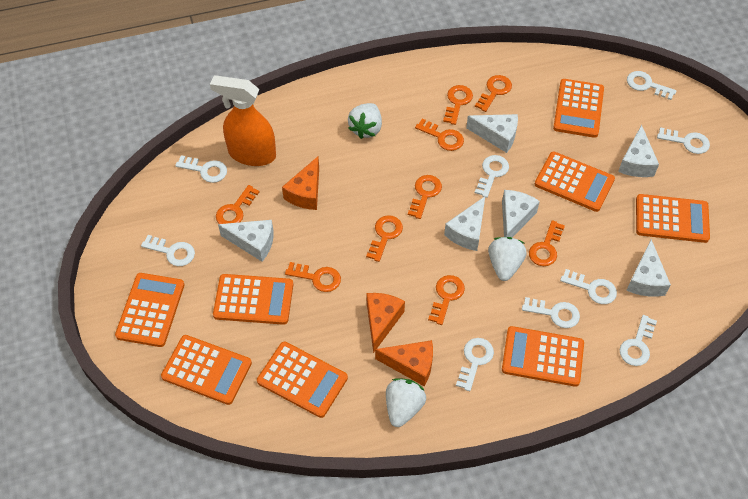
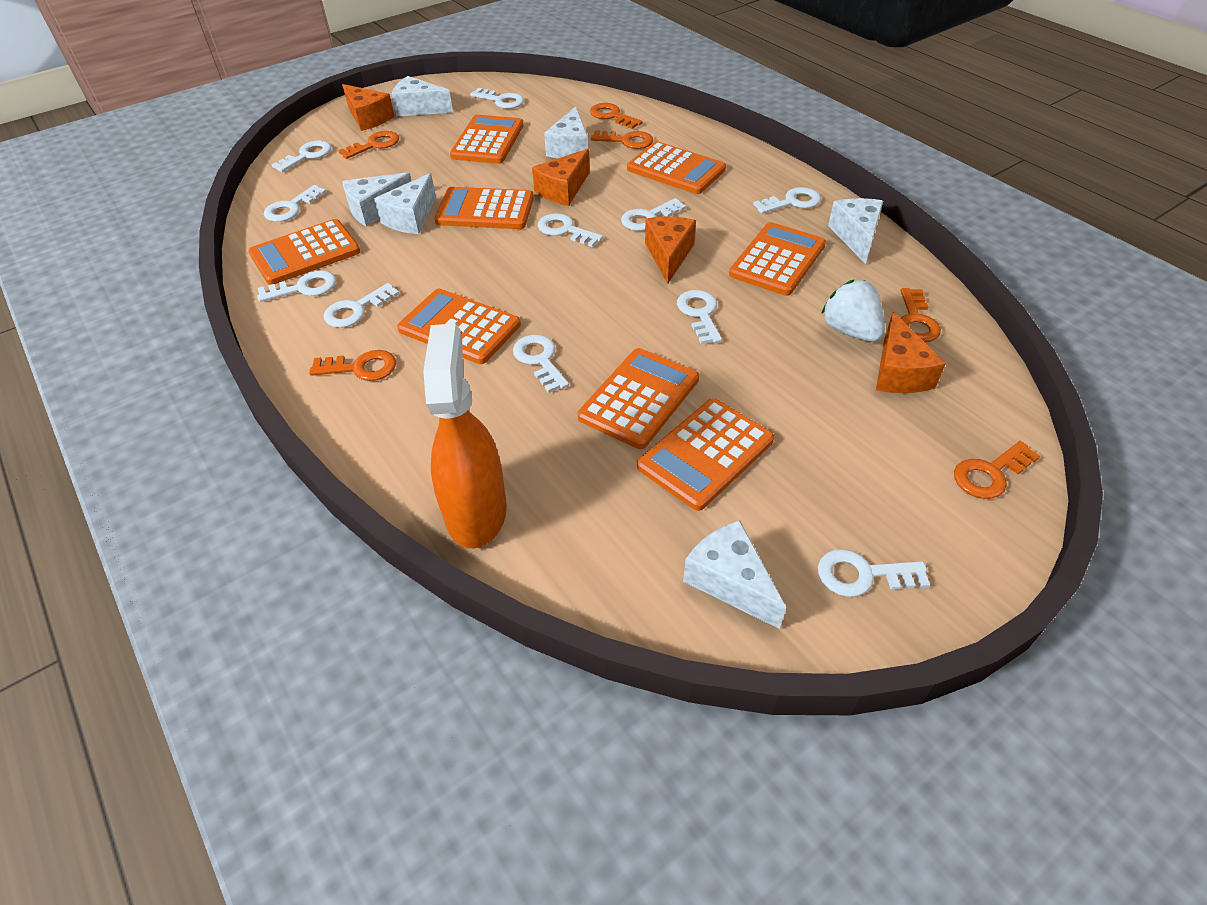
orange cheese: 3 -> 4
orange key: 9 -> 6
white key: 9 -> 11
white strawberry: 3 -> 1

